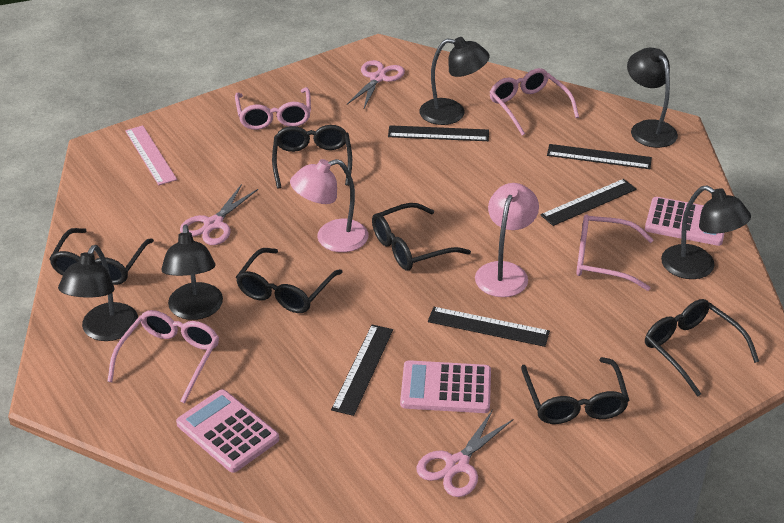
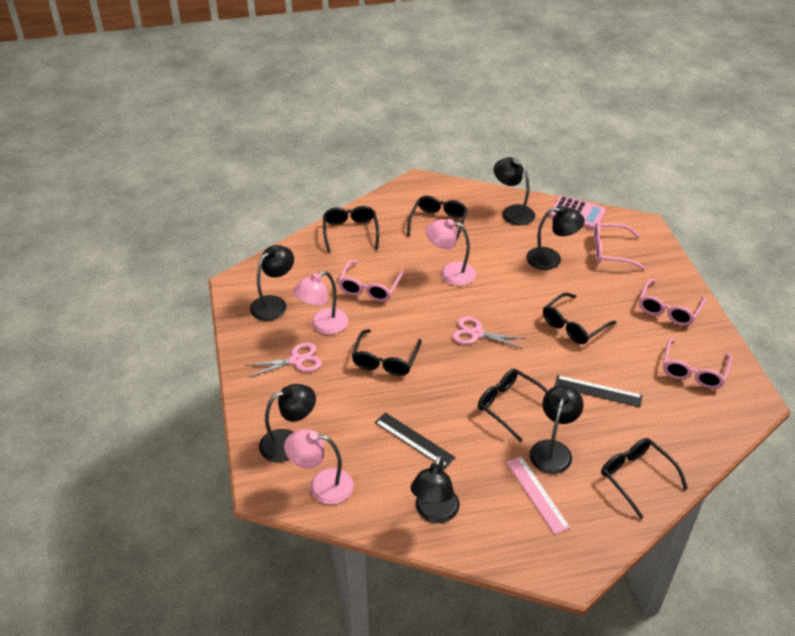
black lamp: 5 -> 6
black ruler: 5 -> 2
pink calculator: 3 -> 1
pink lamp: 2 -> 3
pink scissors: 3 -> 2

